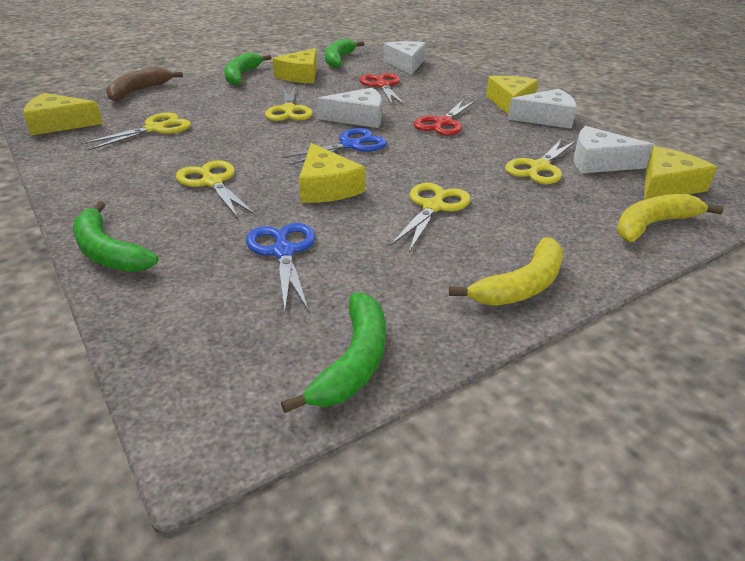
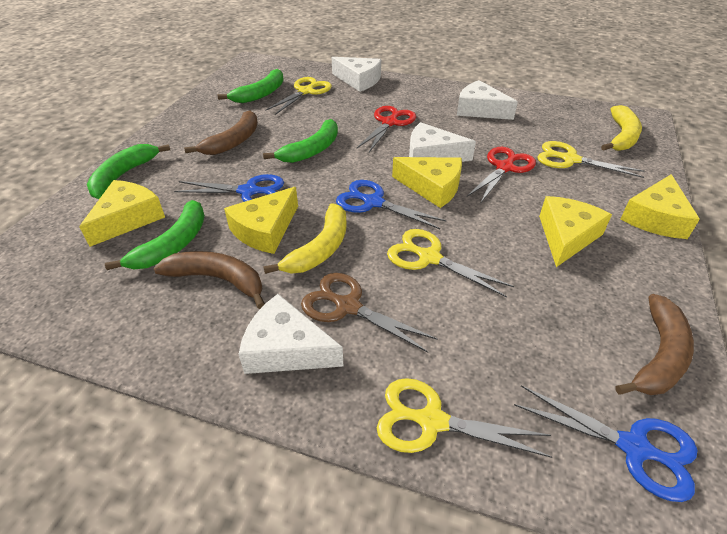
blue scissors: 2 -> 3
brown banana: 1 -> 3
brown scissors: 0 -> 1
yellow scissors: 5 -> 4

